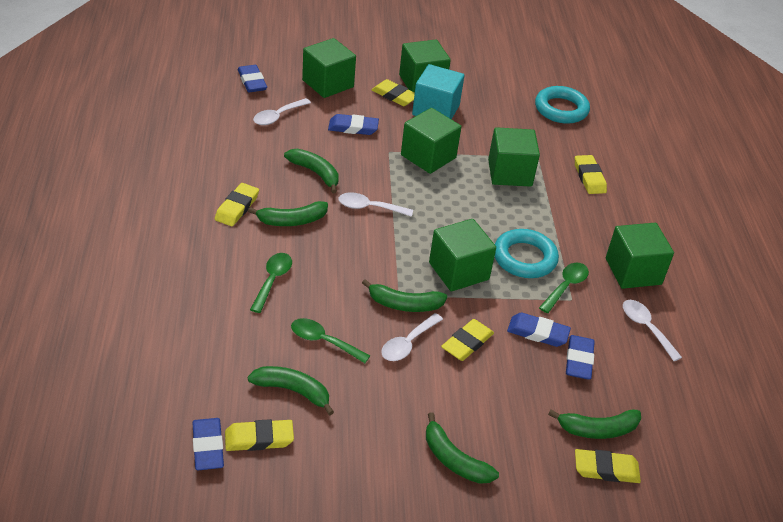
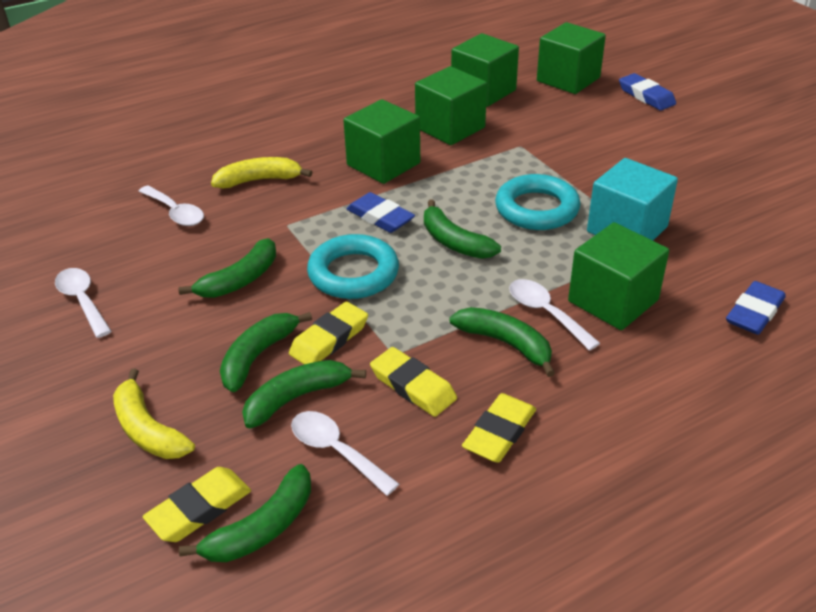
blue eraser: 5 -> 3
green cube: 6 -> 5
green spoon: 3 -> 0
yellow banana: 0 -> 2
yellow eraser: 6 -> 4

